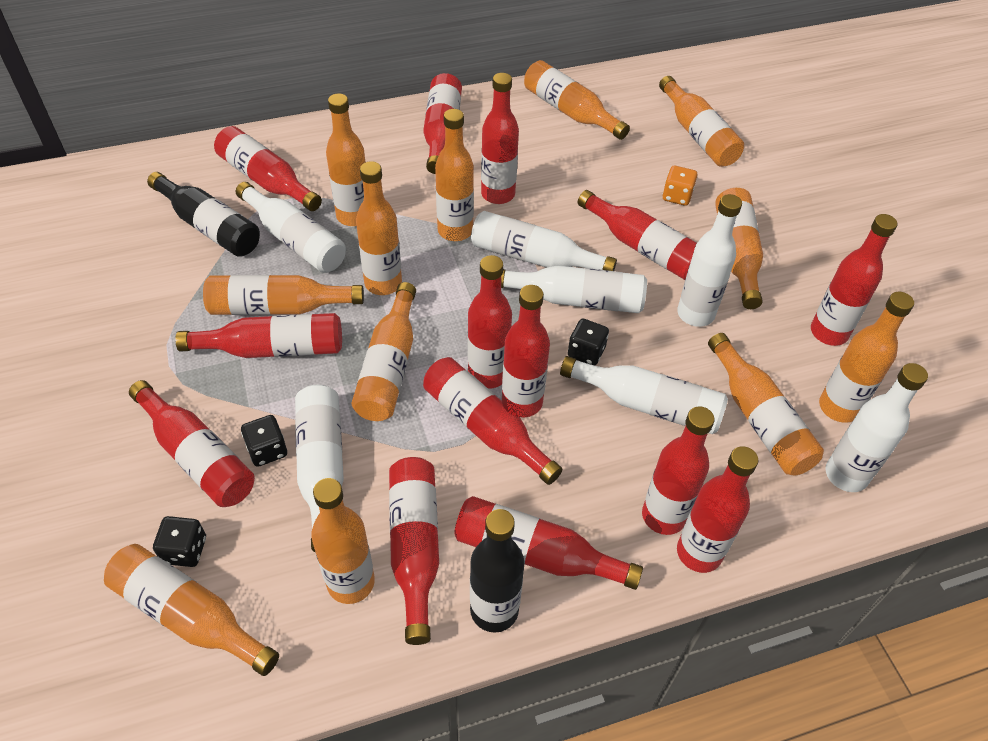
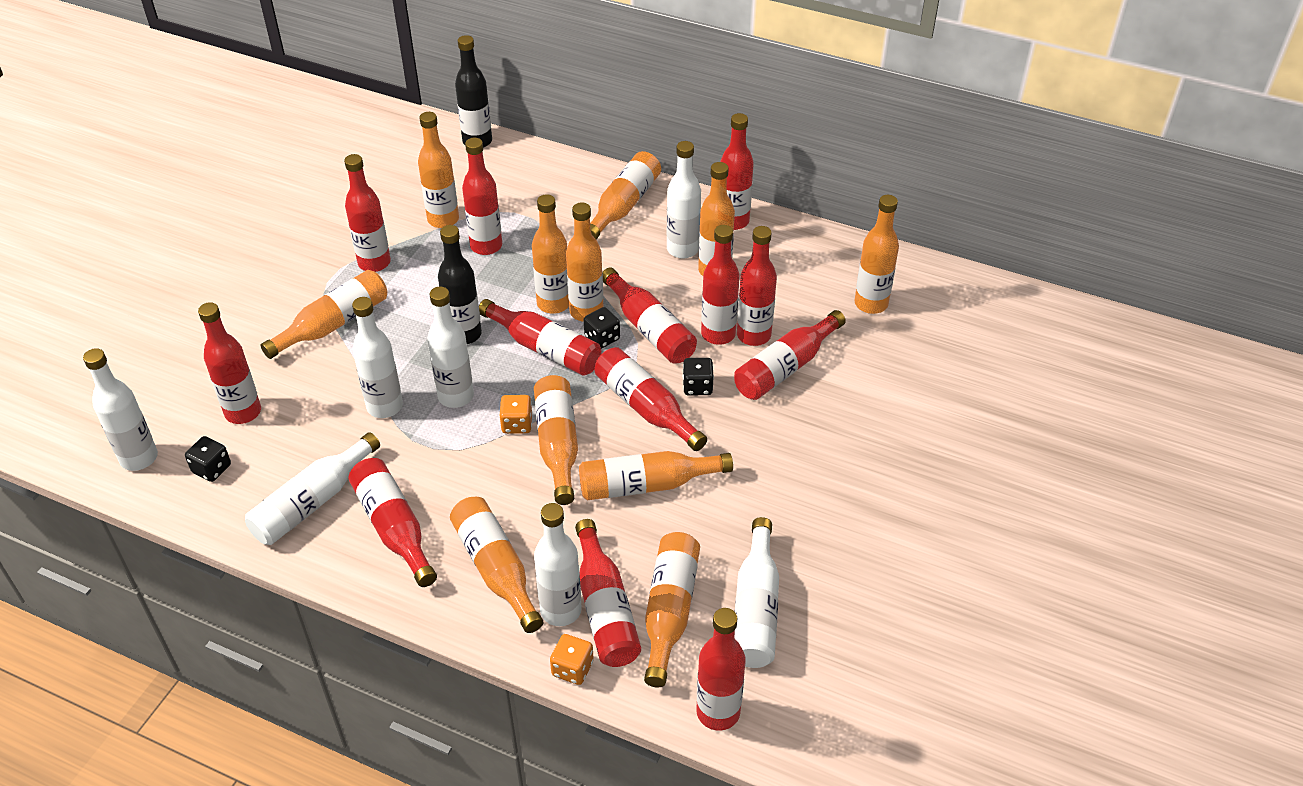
orange bottle: 12 -> 11
orange dice: 1 -> 2
red bottle: 14 -> 13

